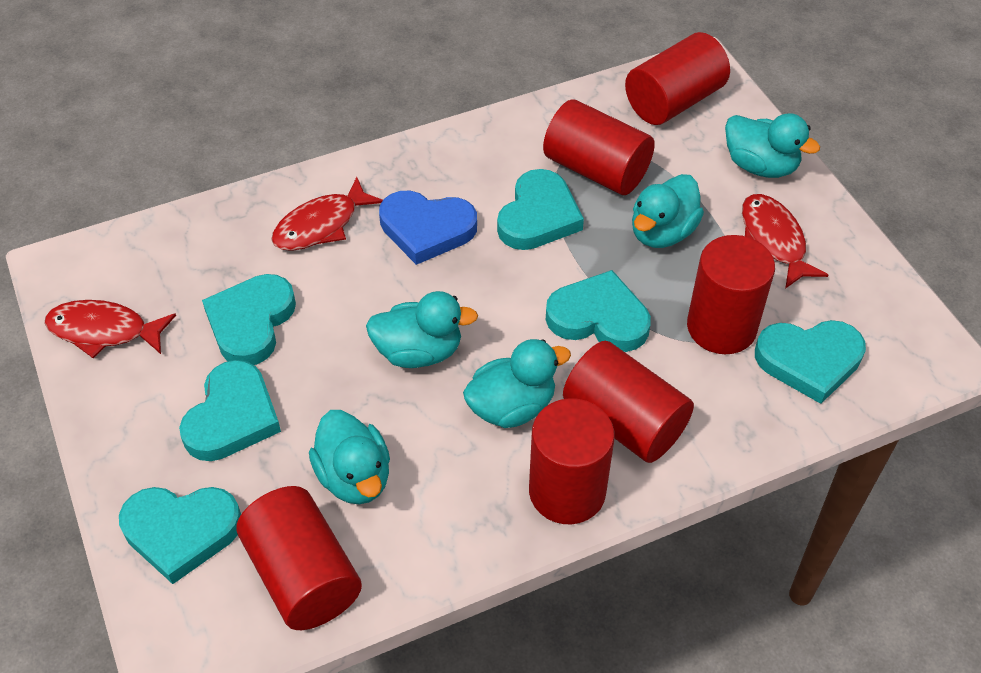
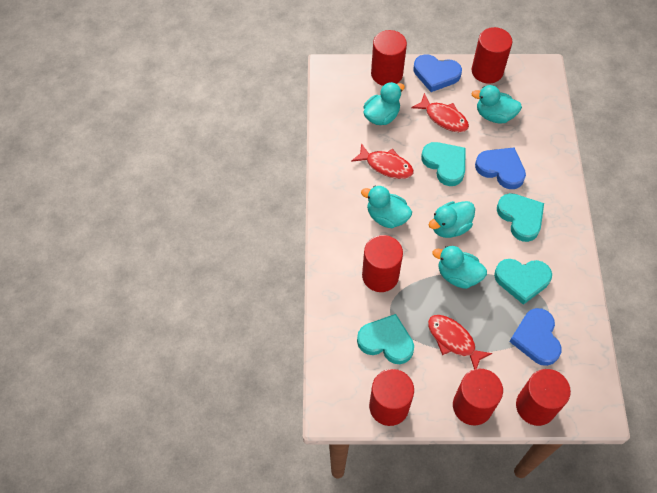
blue heart: 1 -> 3
turquoise heart: 6 -> 4

